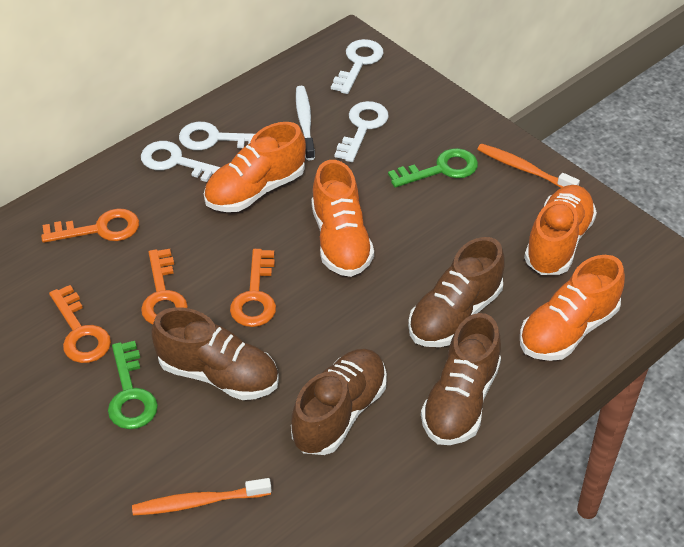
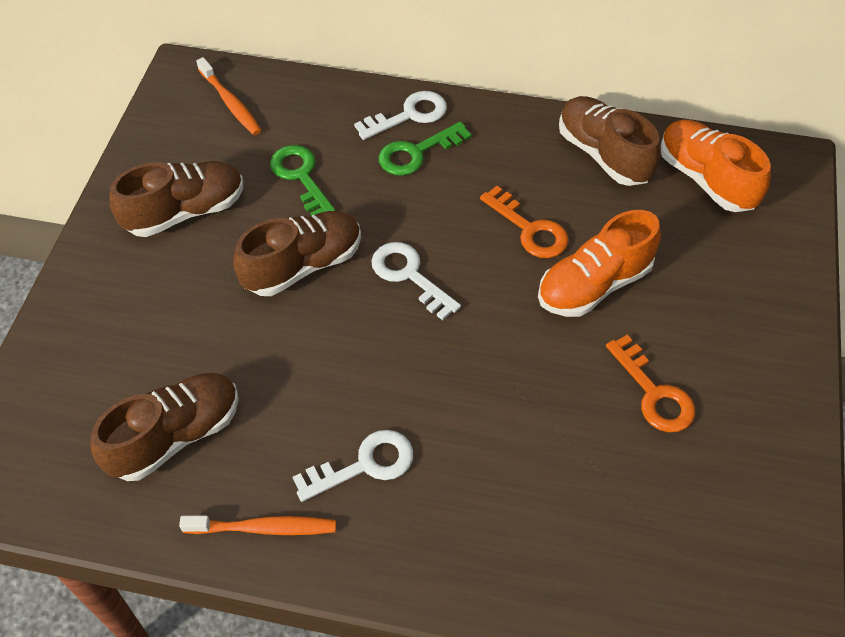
orange key: 4 -> 2
orange shoe: 4 -> 2
white key: 4 -> 3
white toothbrush: 1 -> 0

